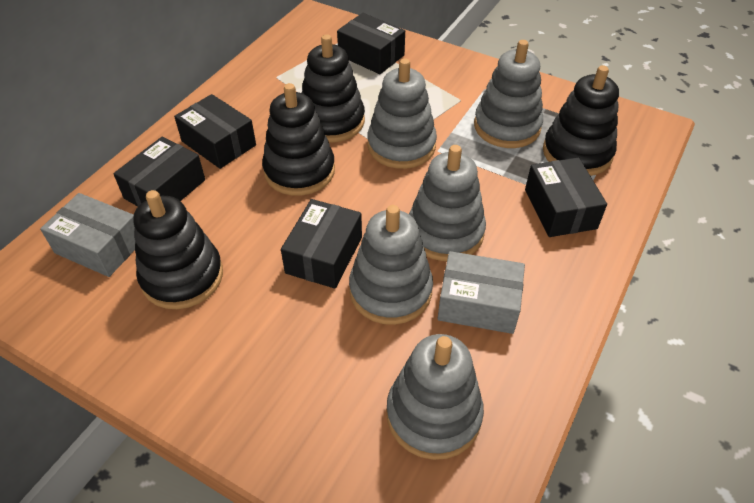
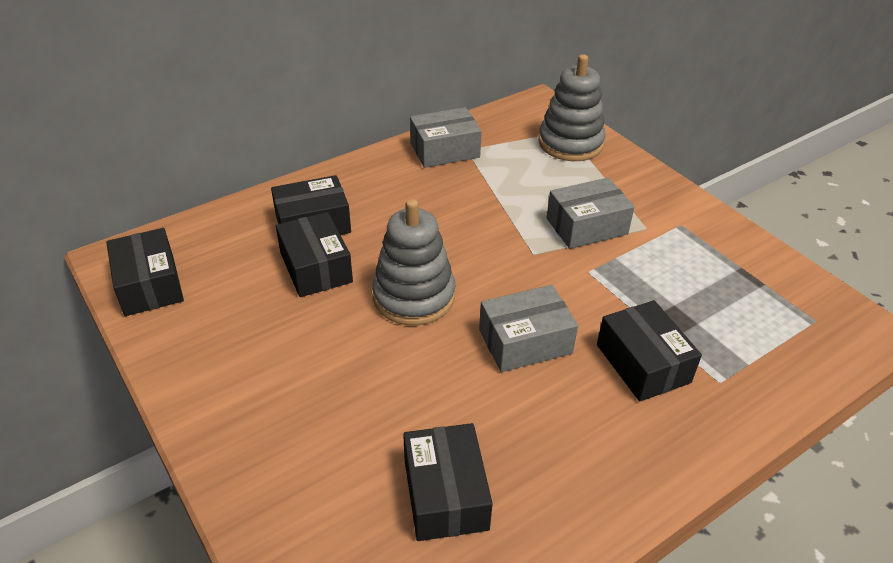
black stacking toy: 4 -> 0
grey box: 2 -> 3
grey stacking toy: 5 -> 2

